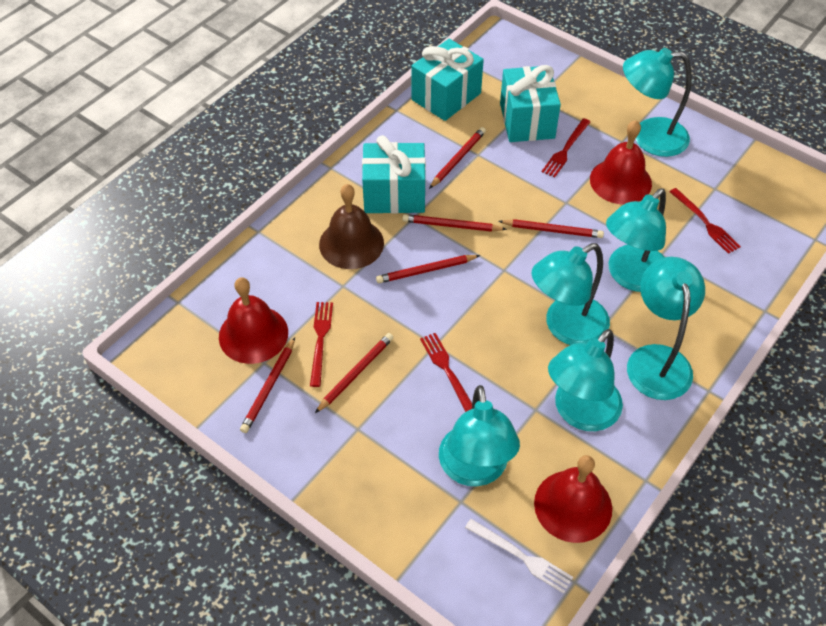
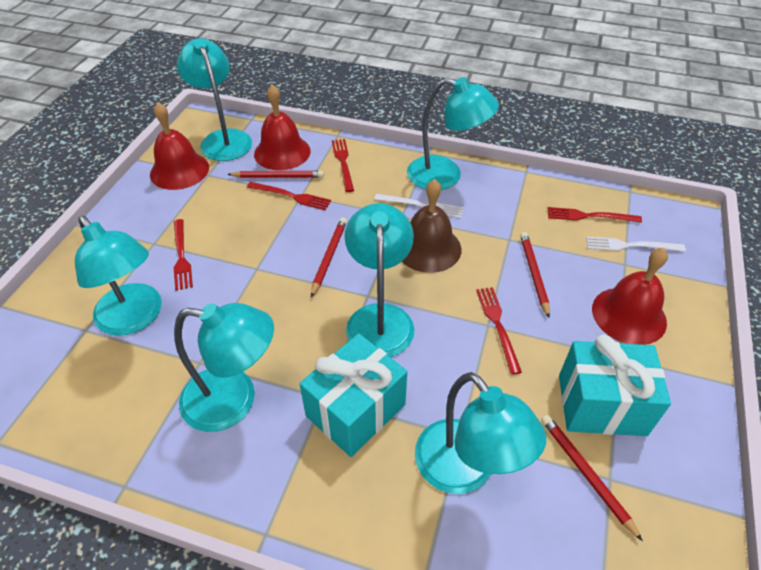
red fork: 4 -> 5
red pencil: 6 -> 4
turquoise gift: 3 -> 2
white fork: 1 -> 2

